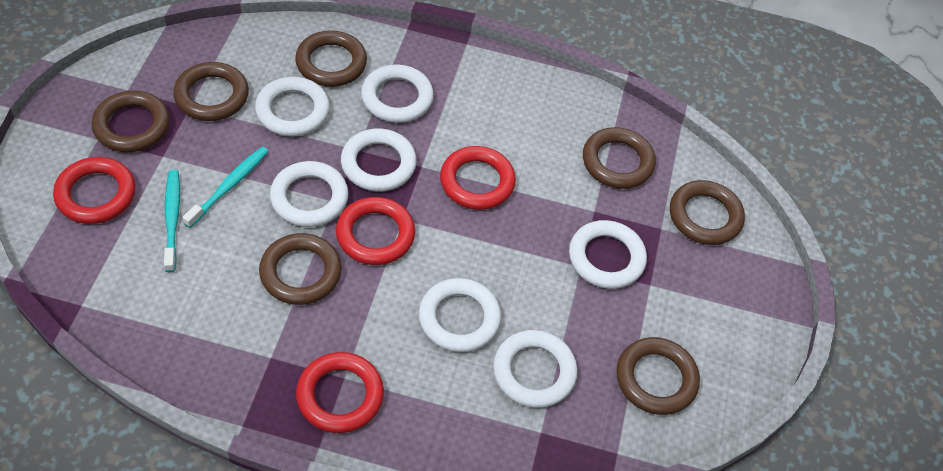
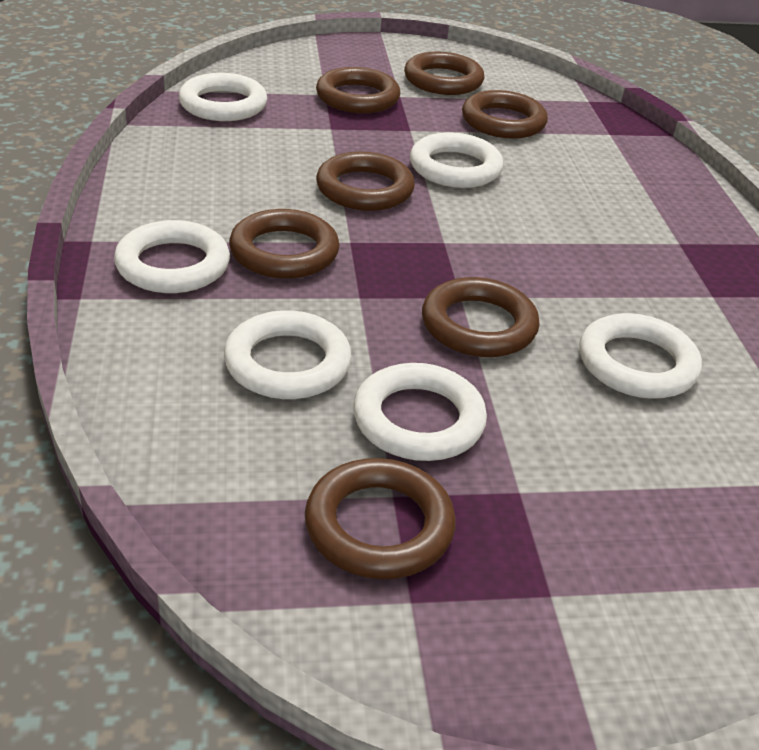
red ring: 4 -> 0
turquoise toothbrush: 2 -> 0
white ring: 7 -> 6

